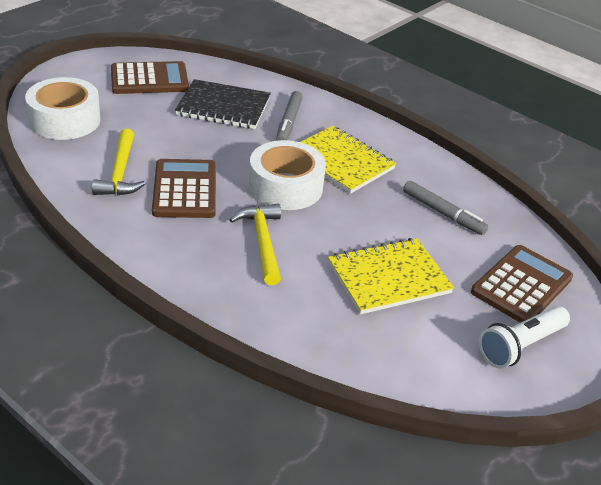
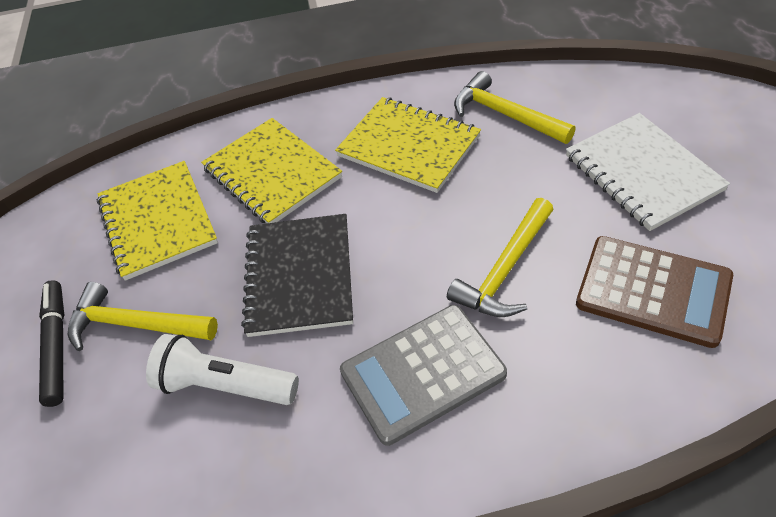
black marker: 0 -> 1
brown calculator: 3 -> 1
grey calculator: 0 -> 1
grey marker: 2 -> 0
white notebook: 0 -> 1
white tape: 2 -> 0
yellow hammer: 2 -> 3
yellow notebook: 2 -> 3

